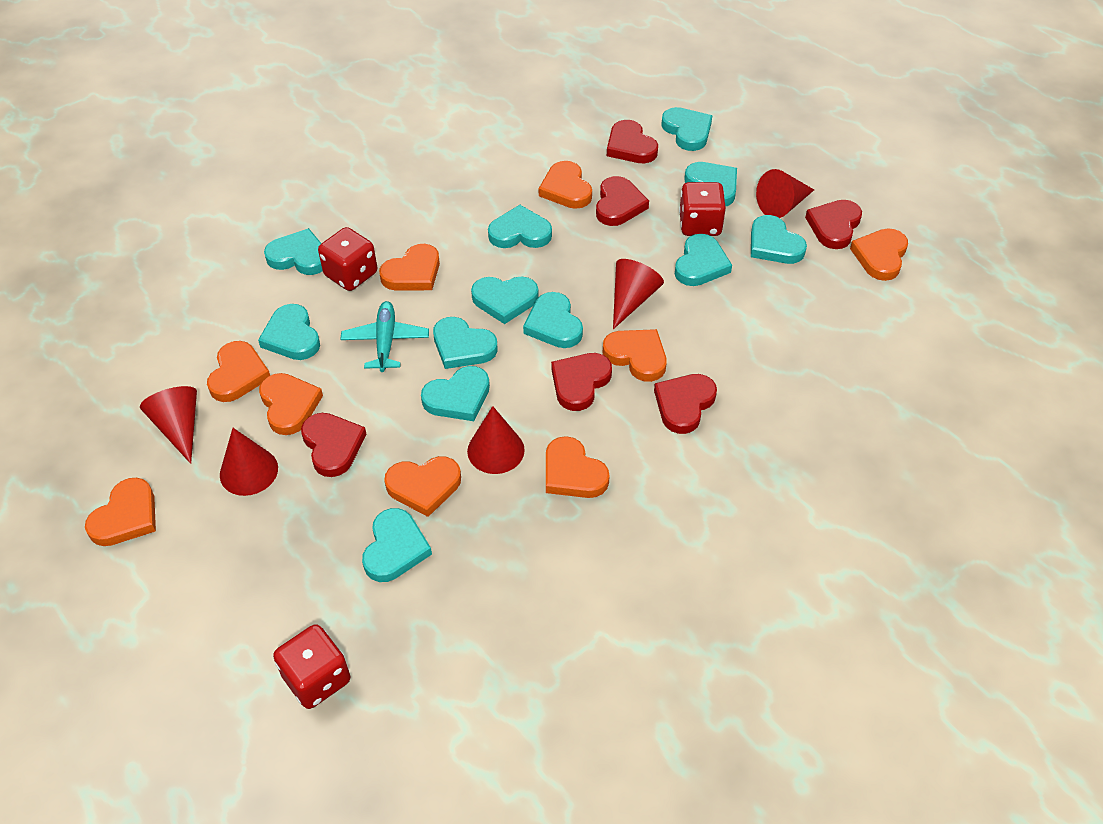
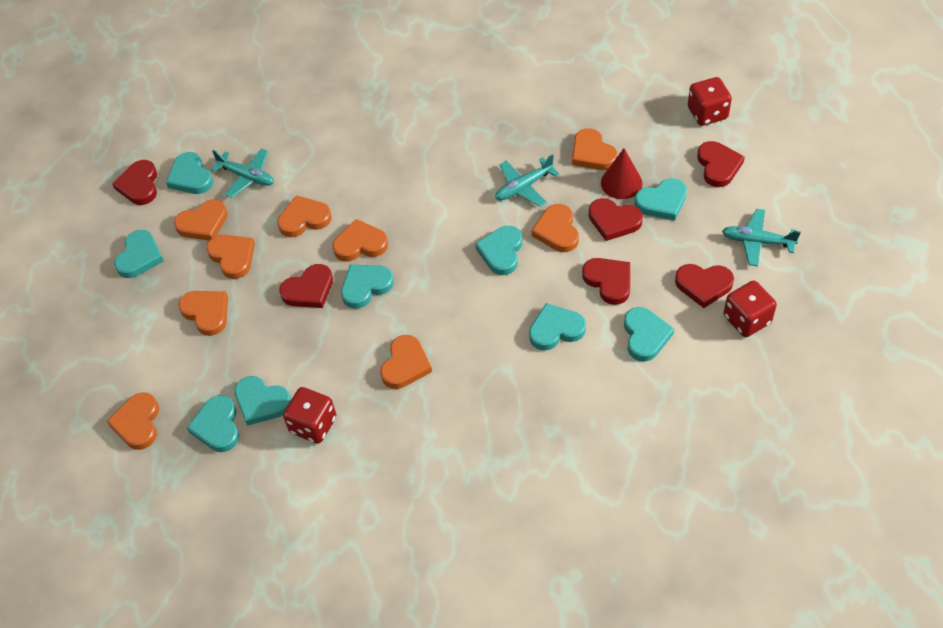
red cone: 5 -> 1
turquoise heart: 12 -> 9
turquoise plane: 1 -> 3

